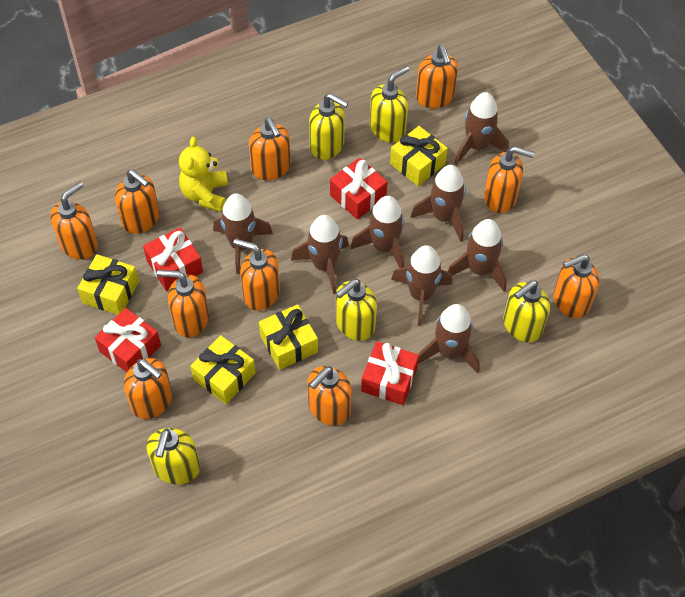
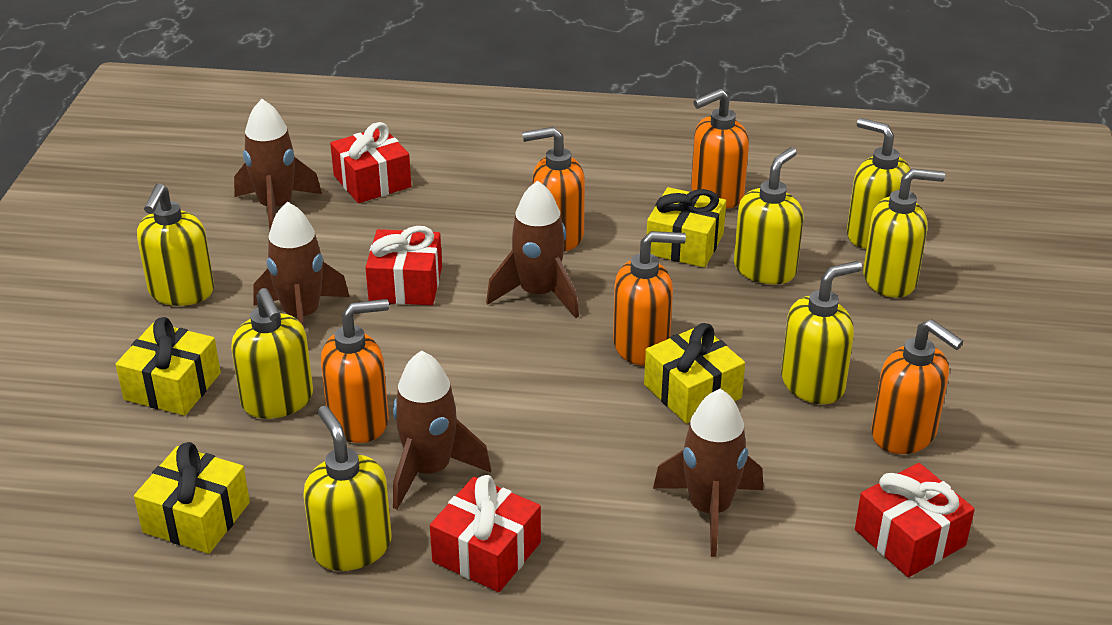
brown rocket: 8 -> 5
orange soap dispenser: 10 -> 5
yellow soap dispenser: 5 -> 7
yellow teddy bear: 1 -> 0

